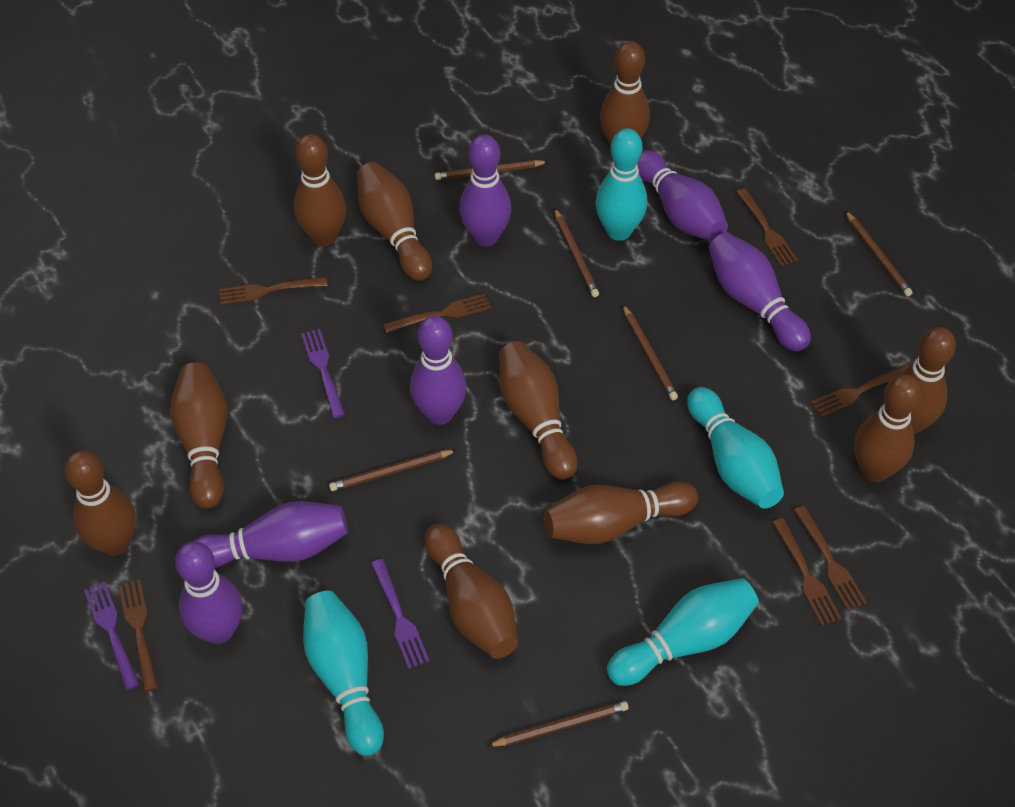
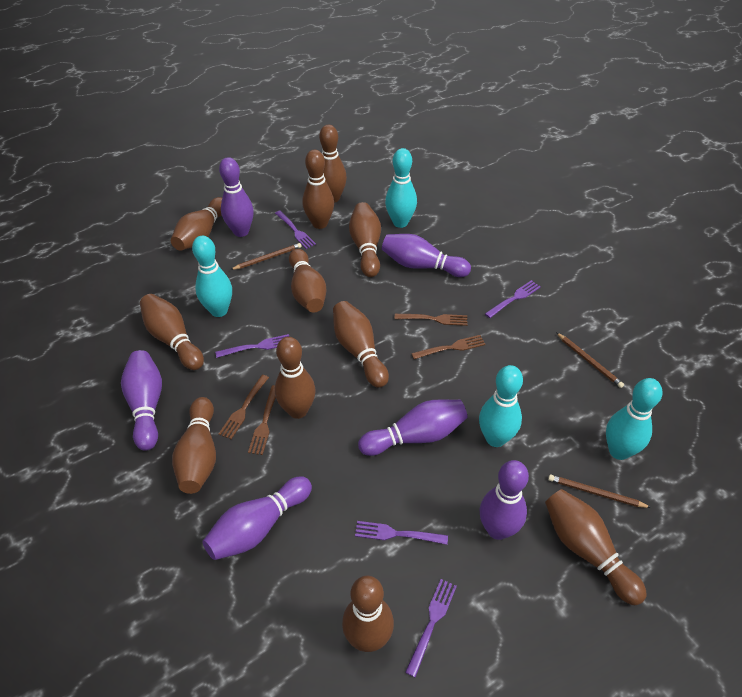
brown bowling pin: 10 -> 11
brown fork: 7 -> 4
brown pencil: 6 -> 3
purple fork: 3 -> 5

